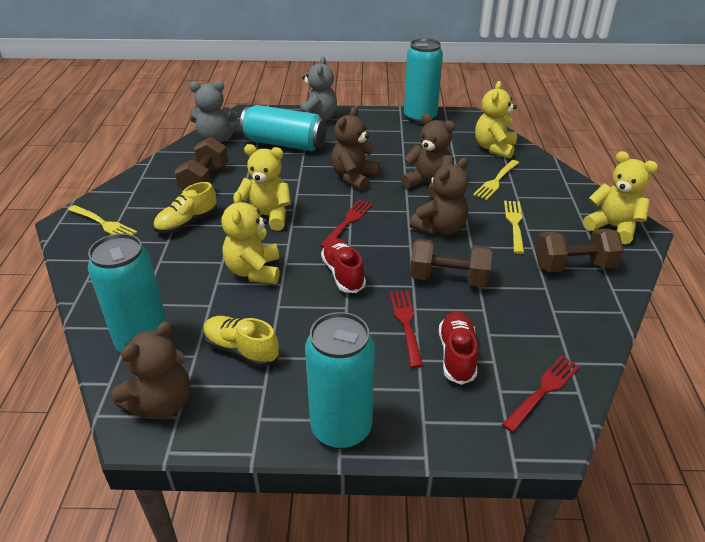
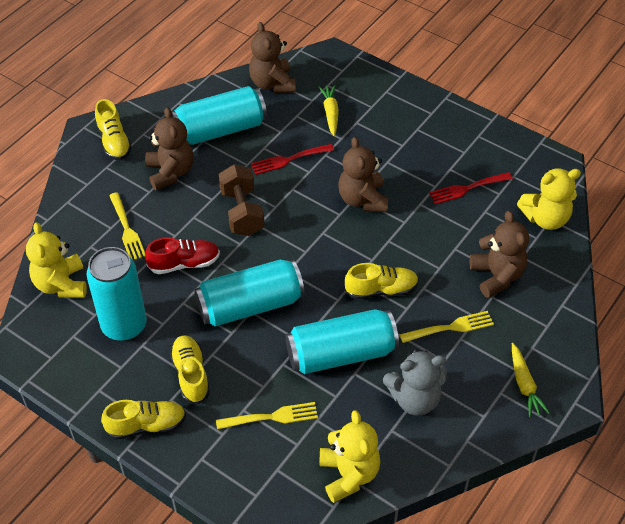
brown dumbbell: 3 -> 1
grey teddy bear: 2 -> 1
red fork: 3 -> 2
red shoe: 2 -> 1
yellow carrot: 0 -> 2
yellow shoe: 2 -> 4
yellow teddy bear: 4 -> 3

